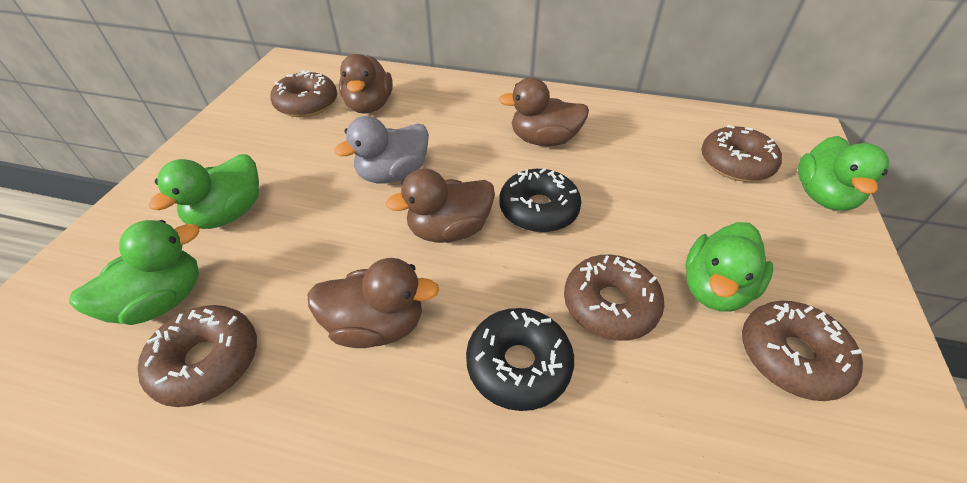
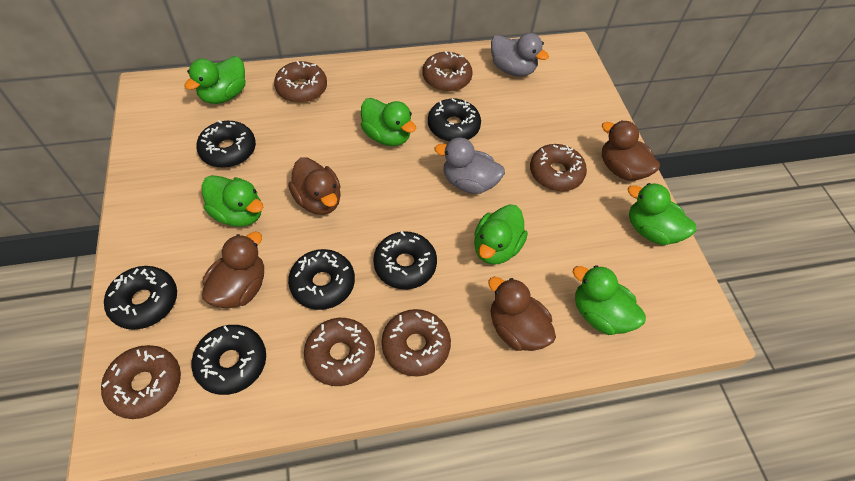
black donut: 2 -> 6
brown donut: 5 -> 6
green duck: 4 -> 6
grey duck: 1 -> 2

